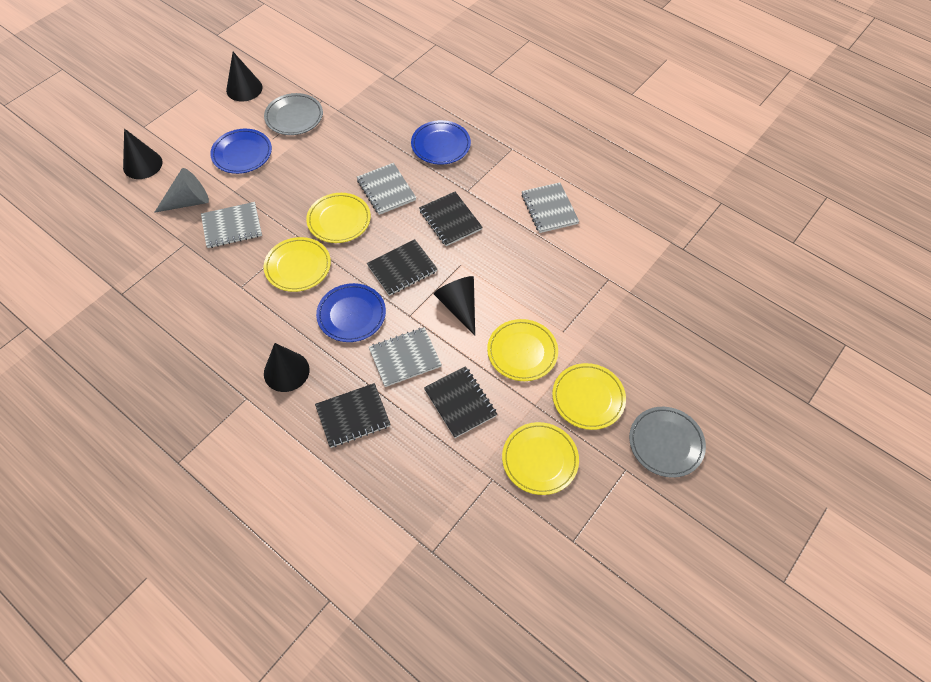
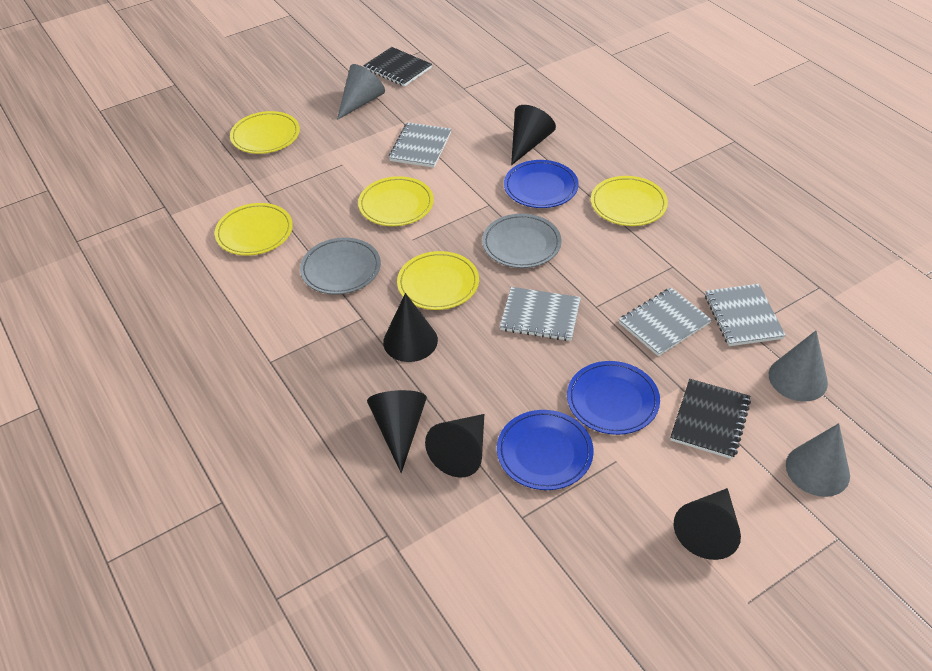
black cone: 4 -> 5
black notebook: 4 -> 2
grey cone: 1 -> 3

